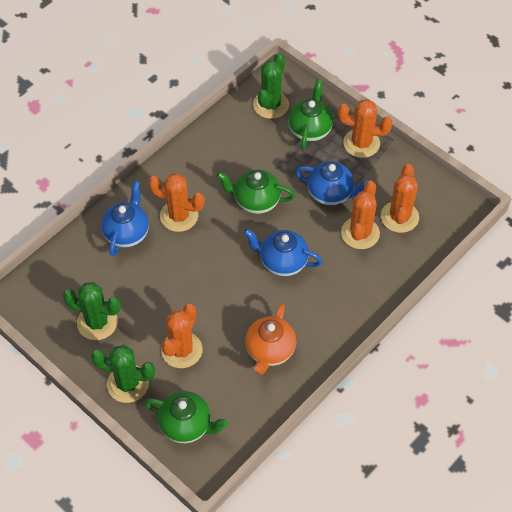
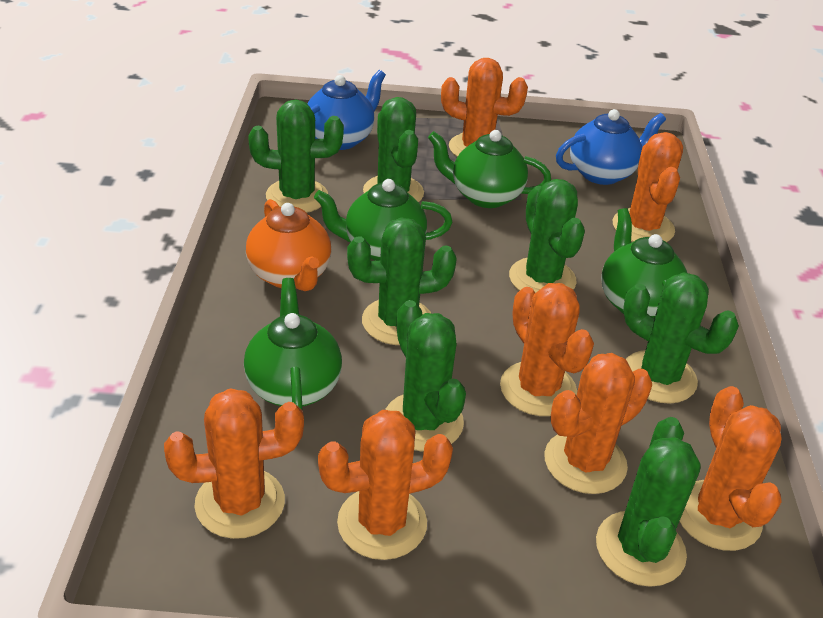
blue teapot: 3 -> 2
green cactus: 3 -> 7
green teapot: 3 -> 4
orange cactus: 5 -> 7

